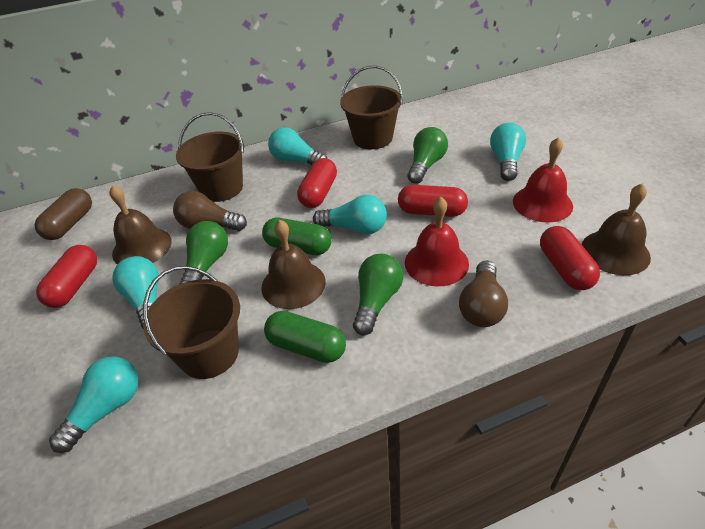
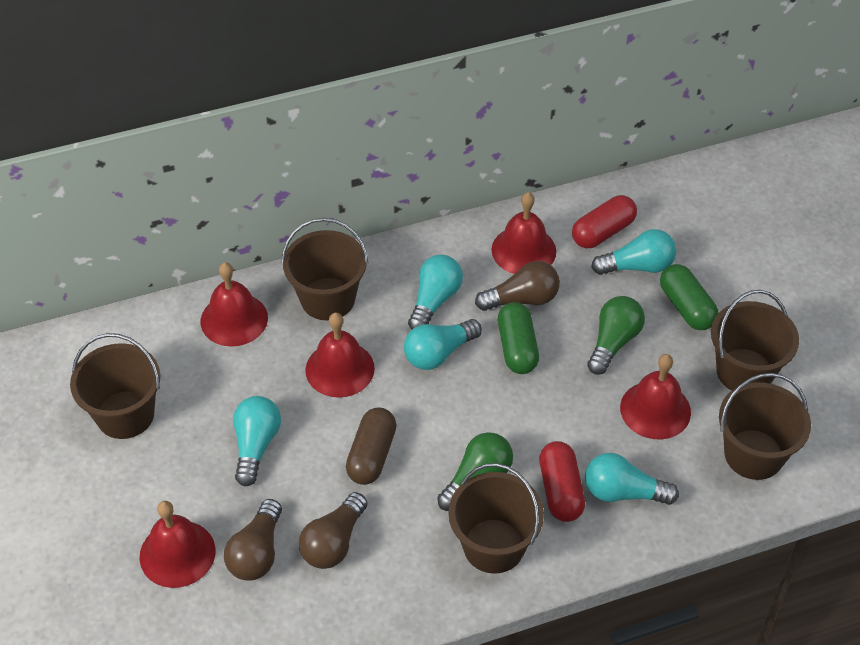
brown bell: 3 -> 0
brown bucket: 3 -> 5
brown light bulb: 2 -> 3
green light bulb: 3 -> 2
red bell: 2 -> 5
red capsule: 4 -> 2

